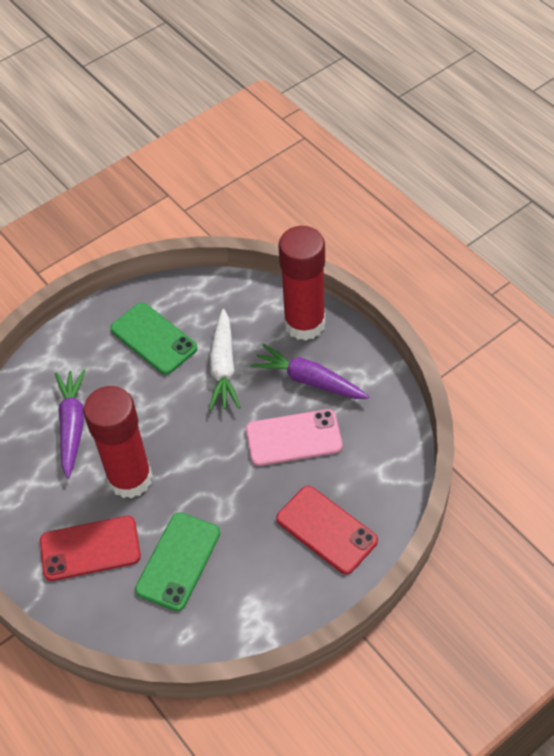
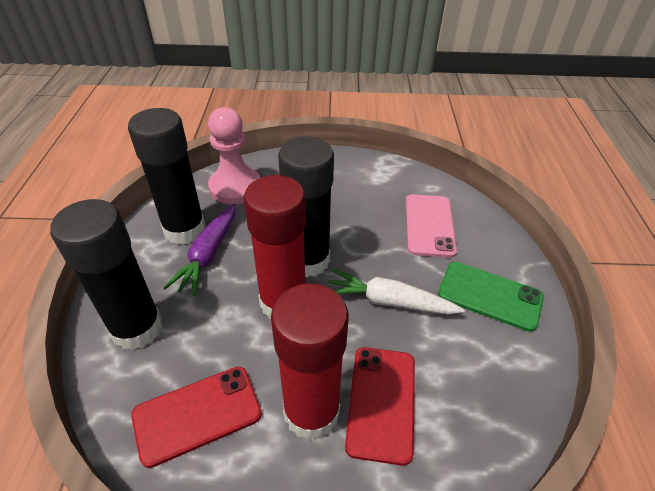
black glue stick: 0 -> 3
green phone: 2 -> 1
pink pawn: 0 -> 1
purple carrot: 2 -> 1

